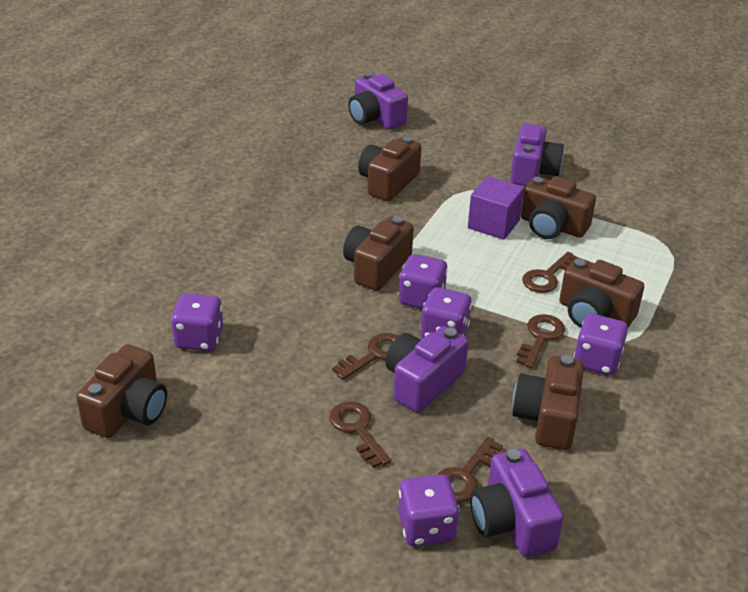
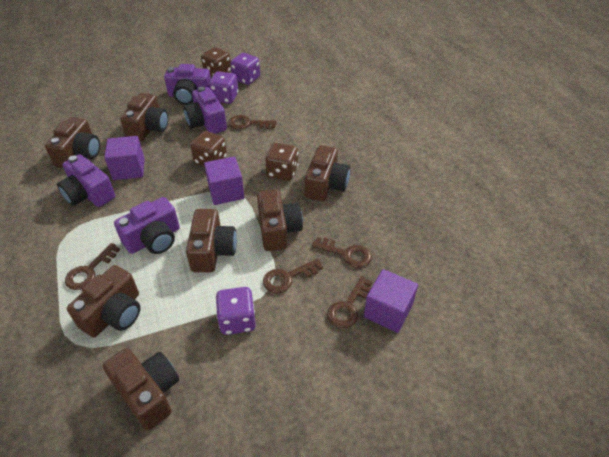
brown camera: 6 -> 7
brown dice: 0 -> 3
purple cube: 1 -> 3
purple dice: 5 -> 3

